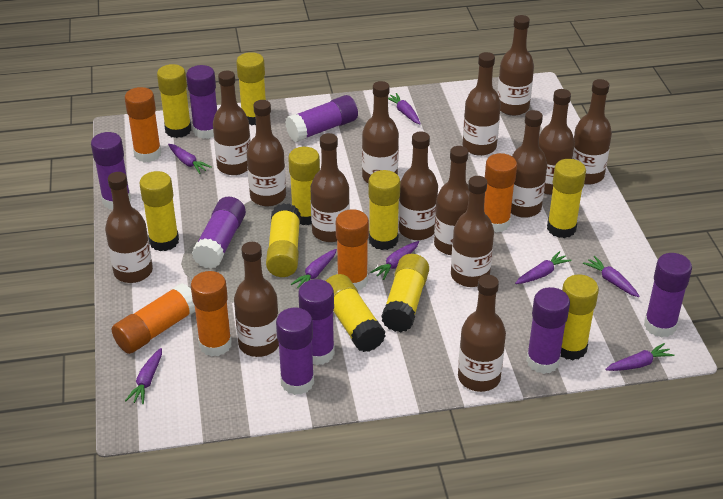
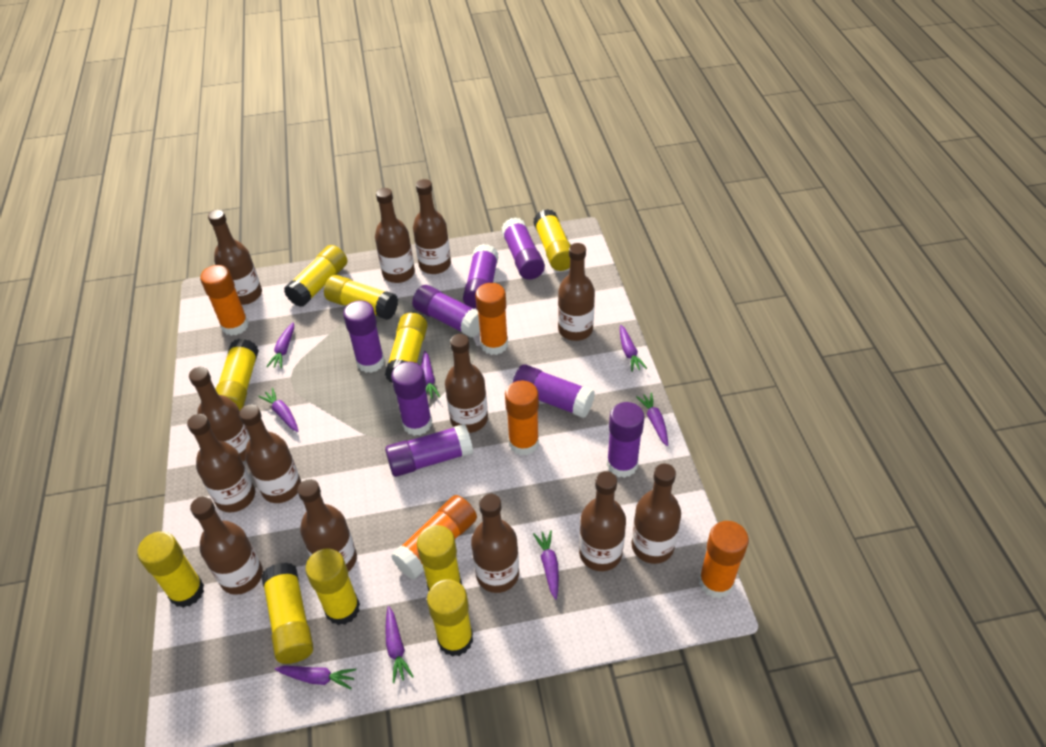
brown bottle: 15 -> 13

